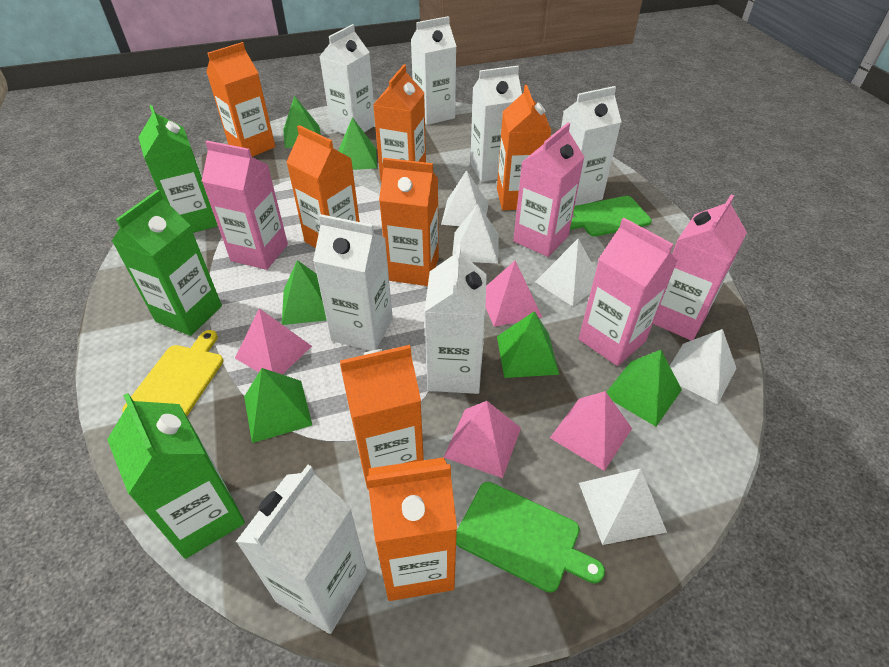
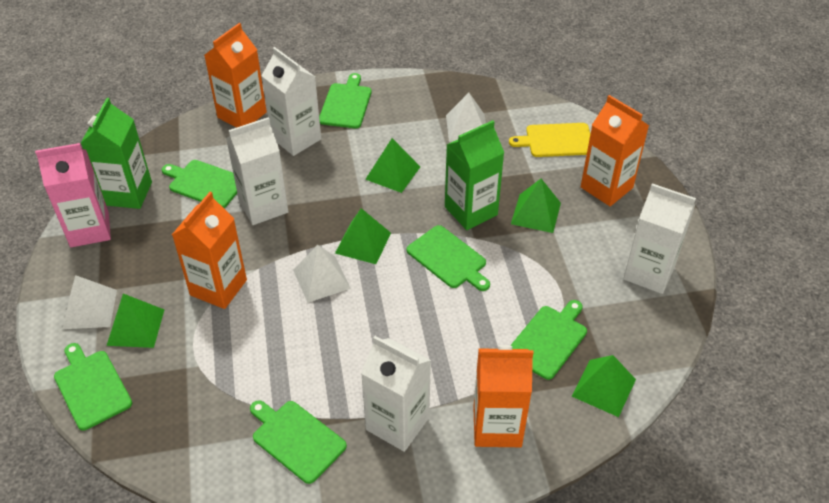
green carton: 3 -> 2
green cutting board: 2 -> 6
green pyramid: 6 -> 5
orange carton: 7 -> 4
pink carton: 4 -> 1
pink pyramid: 4 -> 0
white carton: 7 -> 4
white pyramid: 5 -> 3

